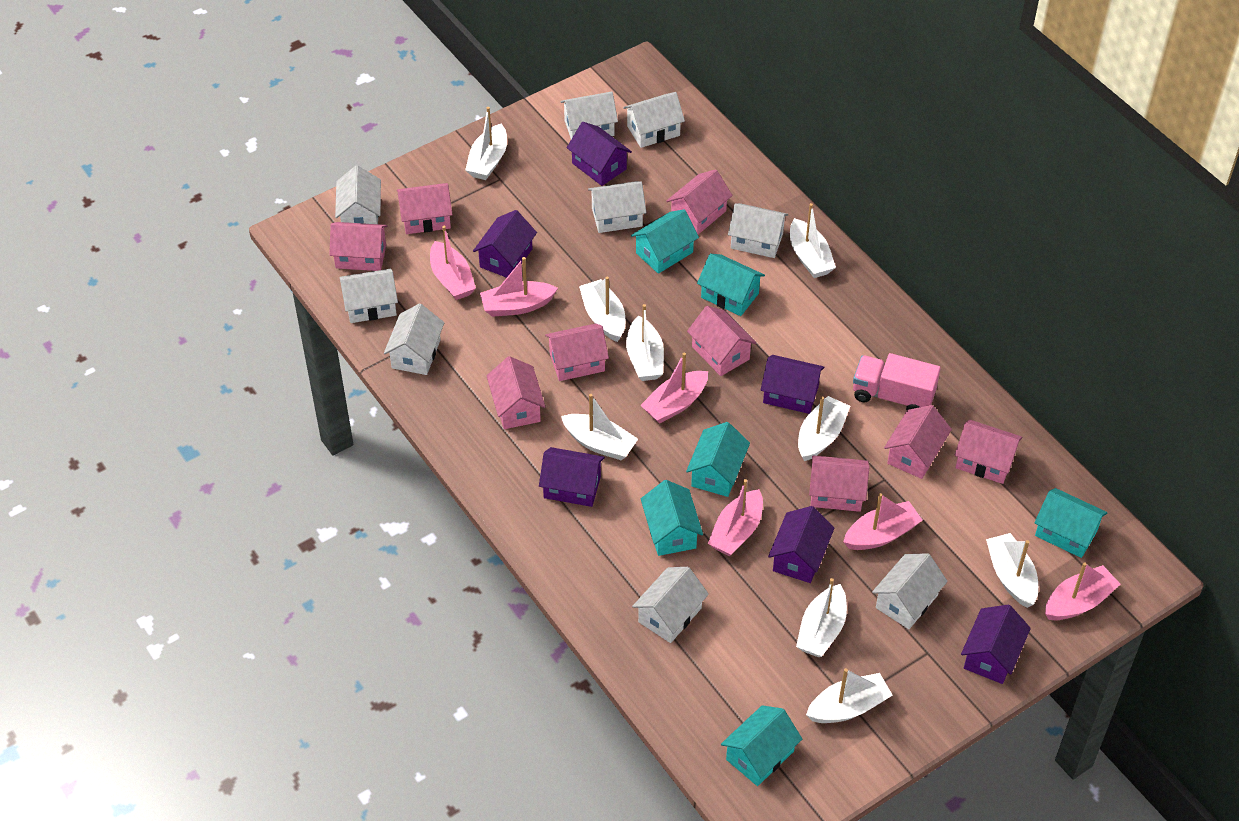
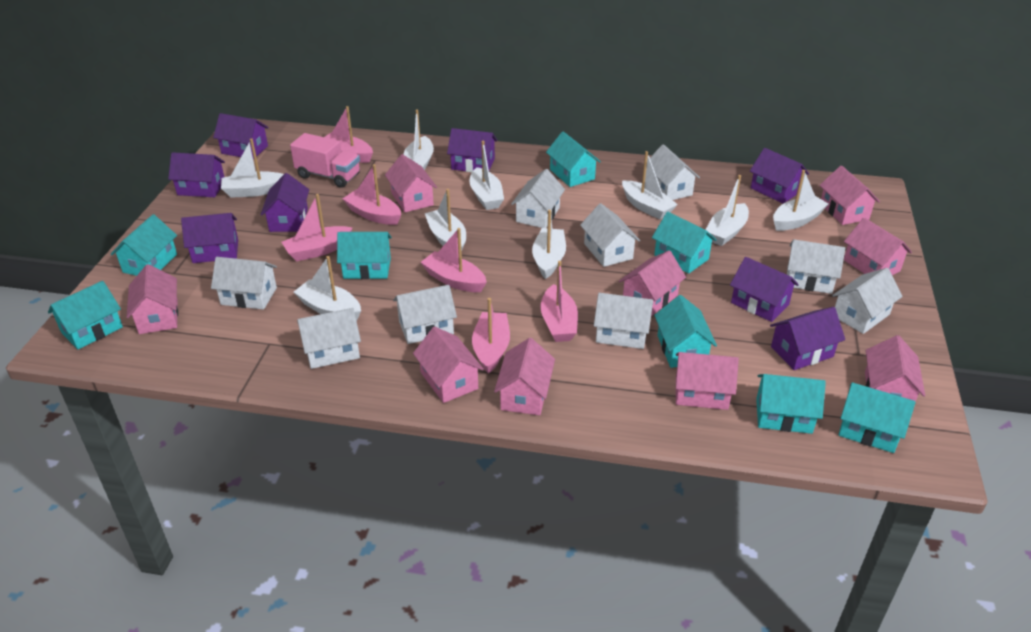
purple house: 6 -> 8
turquoise house: 6 -> 8

